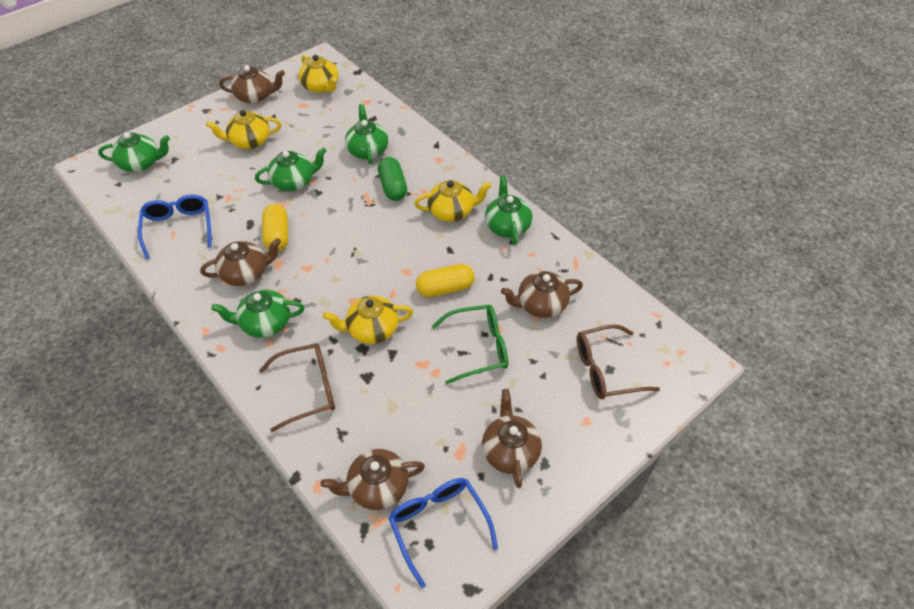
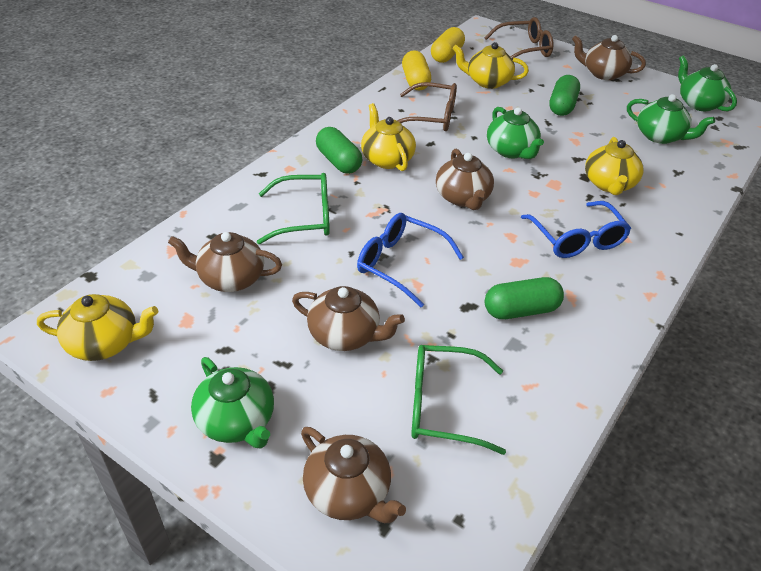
green capsule: 1 -> 3
green glasses: 1 -> 2
green teapot: 5 -> 4

